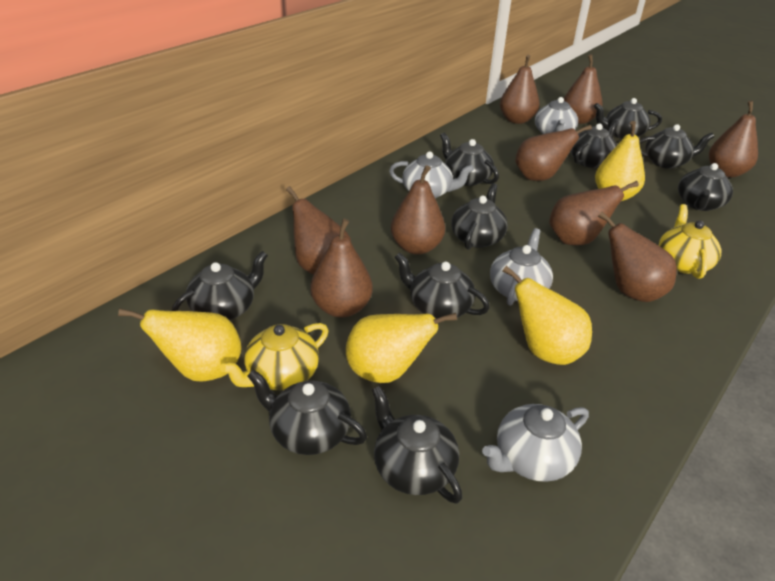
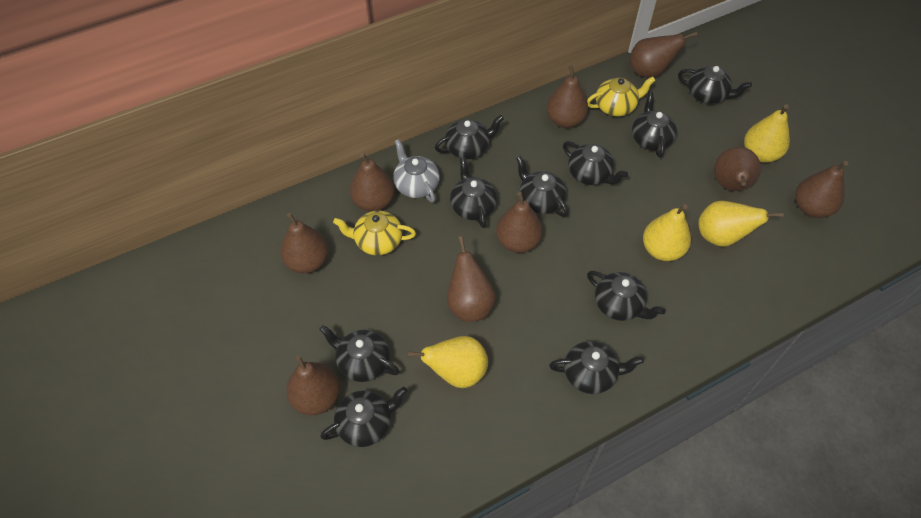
grey teapot: 4 -> 1

